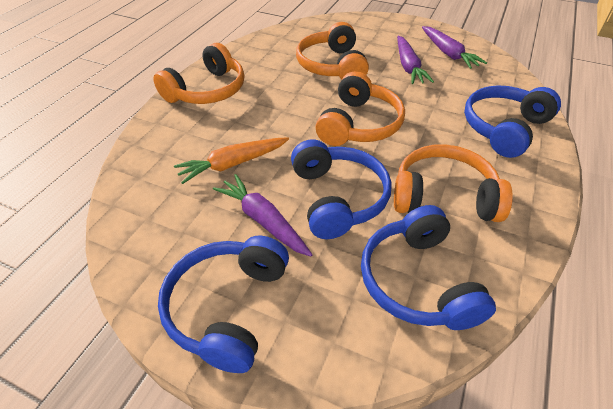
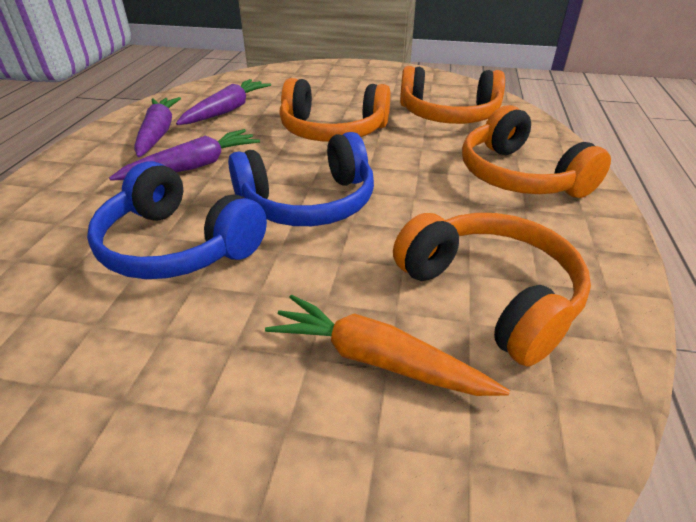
blue headphones: 4 -> 2

